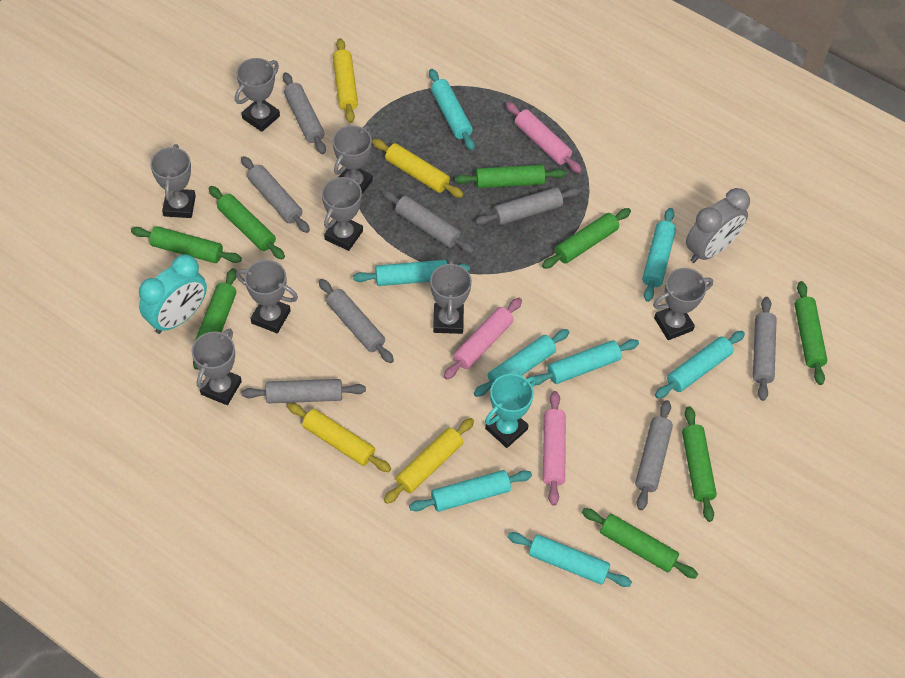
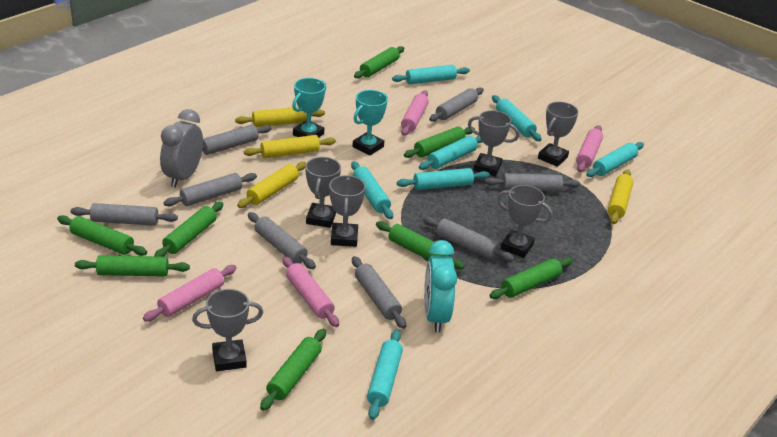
grey trophy: 8 -> 6
pink rolling pin: 3 -> 4
turquoise rolling pin: 8 -> 7
turquoise trophy: 1 -> 2

